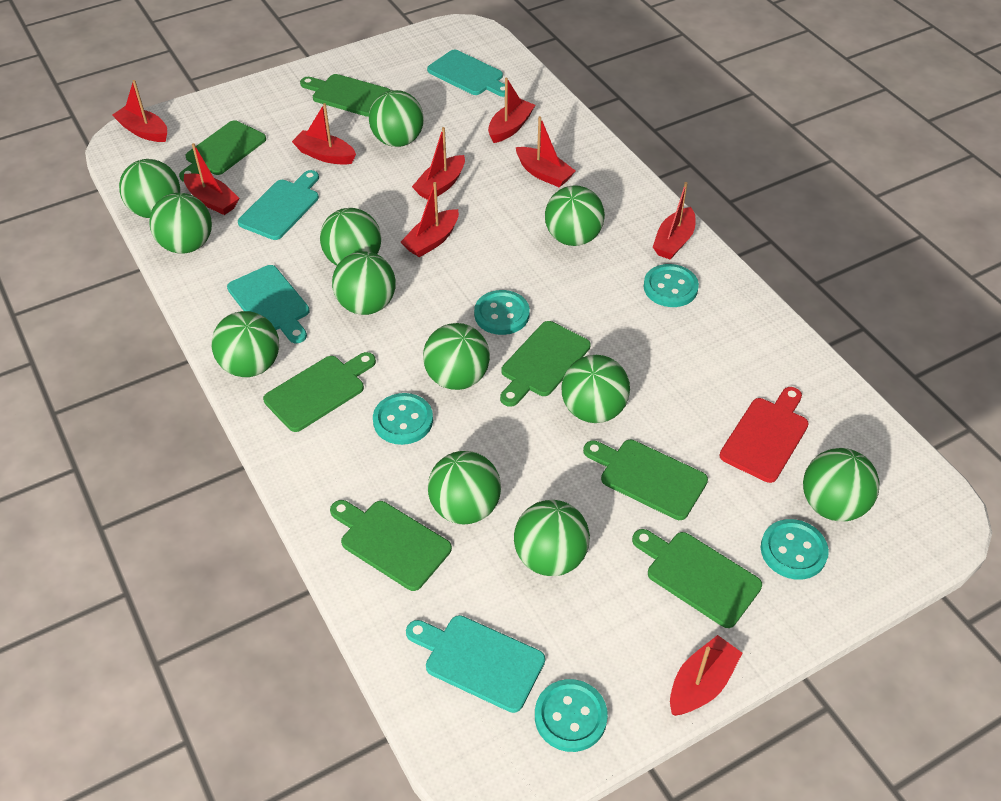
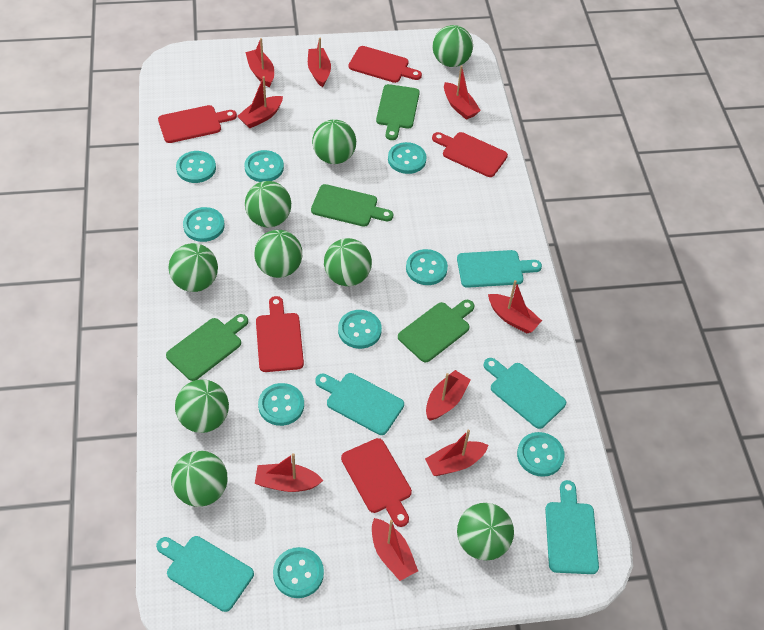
green ball: 12 -> 9
green cutting board: 7 -> 4
red cutting board: 1 -> 5
turquoise button: 5 -> 9
turquoise cutting board: 4 -> 5

